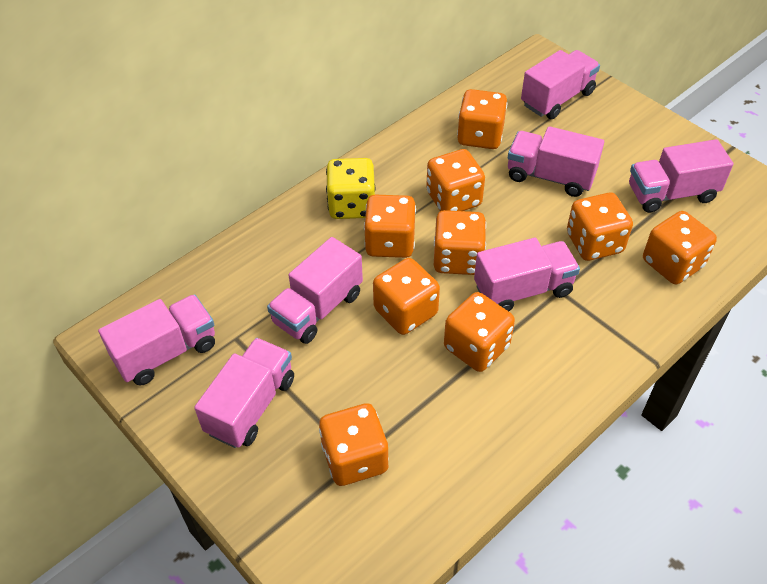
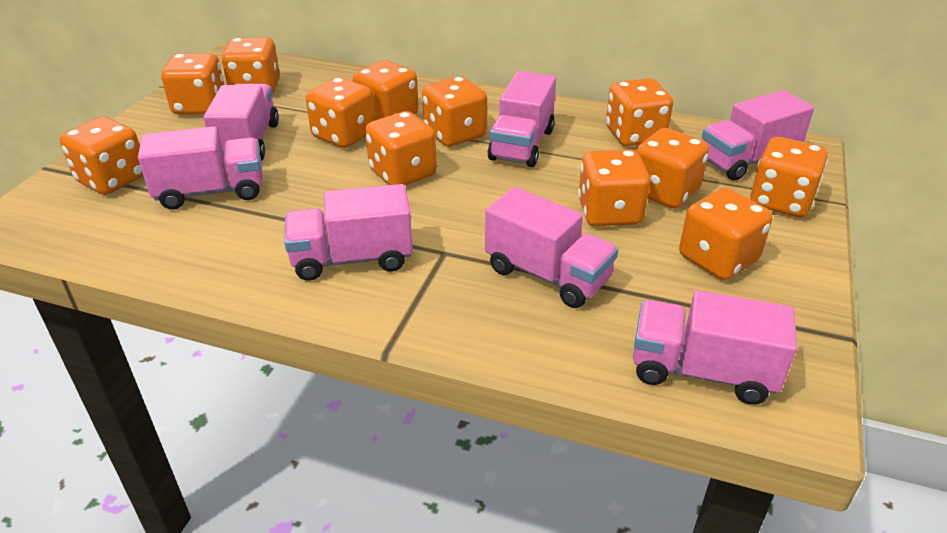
orange dice: 9 -> 12
yellow dice: 1 -> 0

